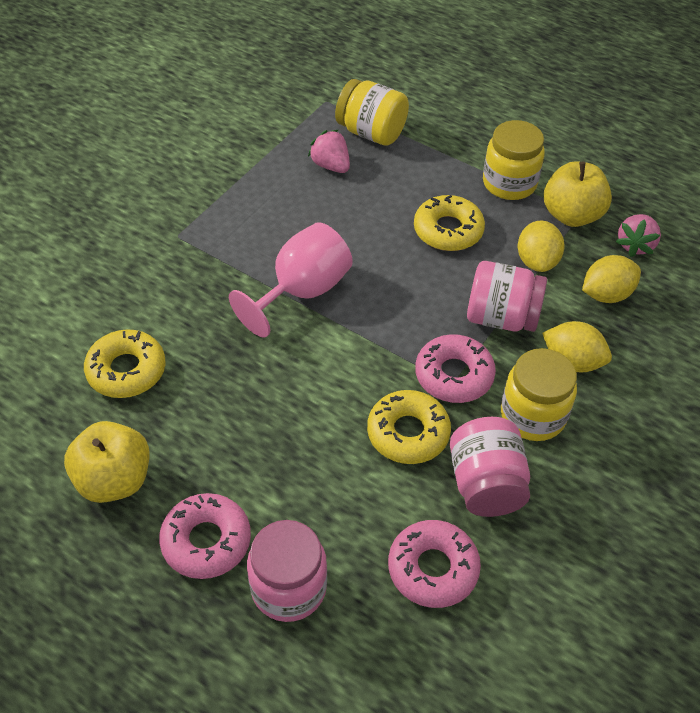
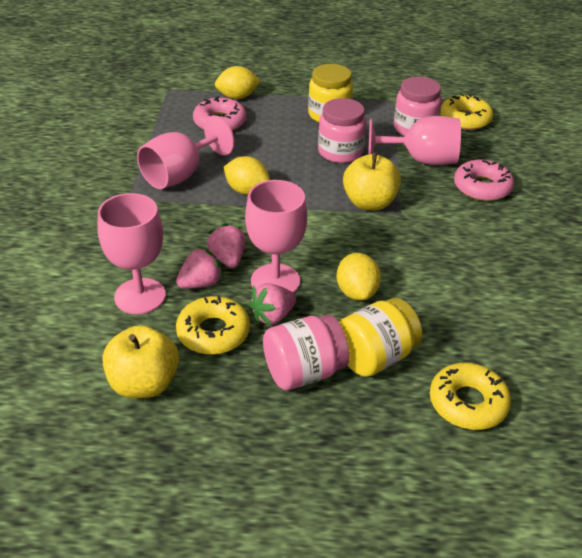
pink donut: 3 -> 2
pink goblet: 1 -> 4
pink strawberry: 2 -> 3
yellow jar: 3 -> 2

